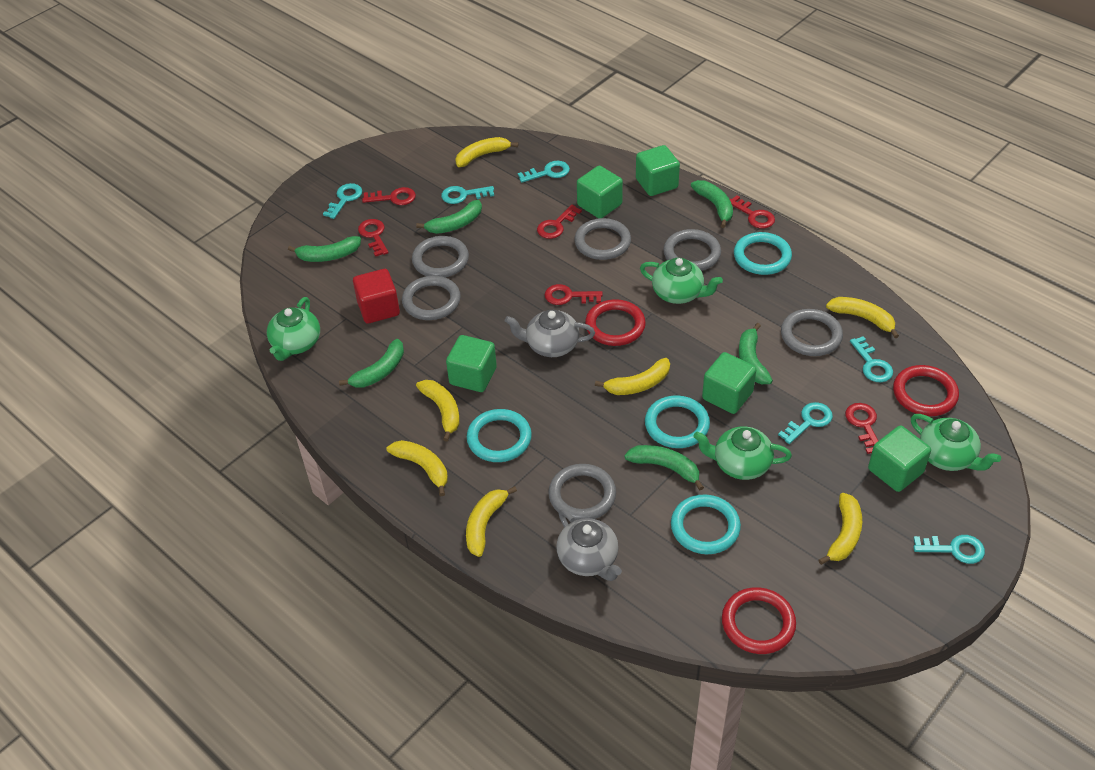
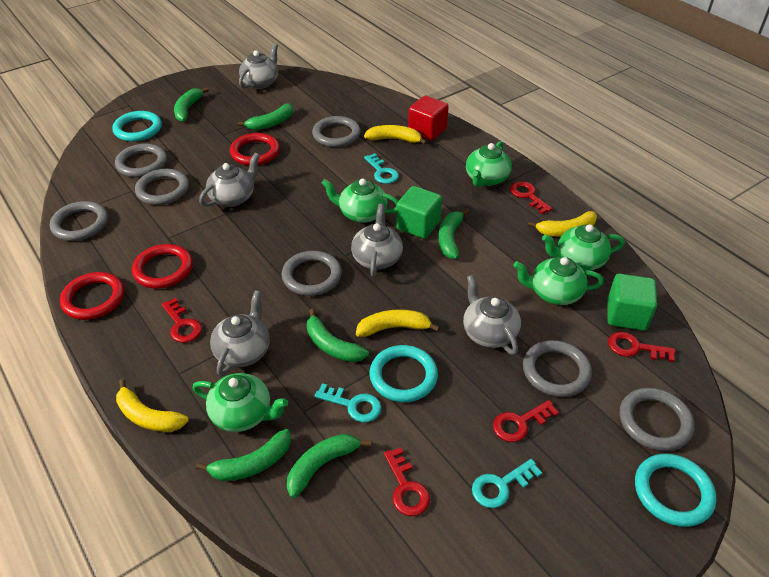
green cube: 5 -> 2
green teapot: 4 -> 5
grey ring: 6 -> 7
grey teapot: 2 -> 5
red key: 6 -> 5
turquoise key: 6 -> 3
turquoise ring: 4 -> 3
yellow banana: 7 -> 4

